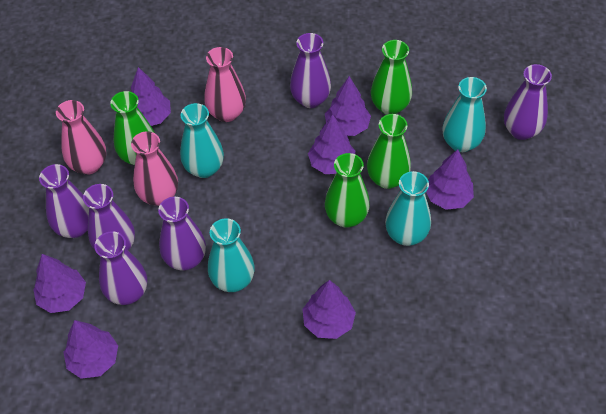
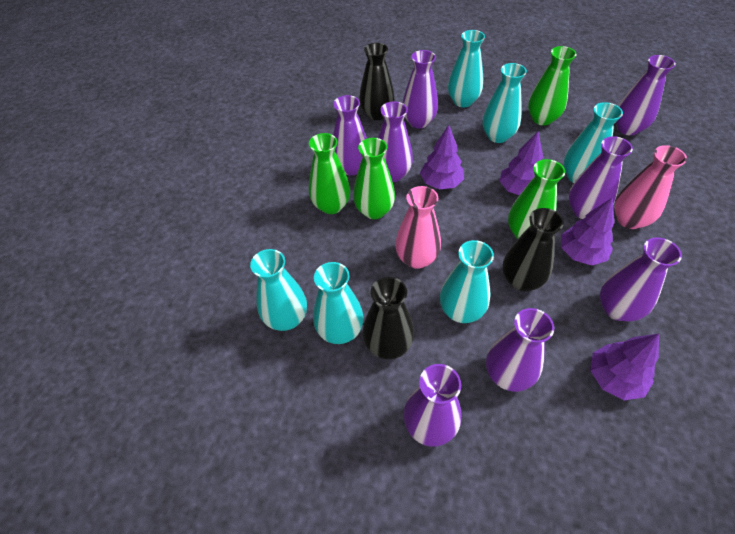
black vase: 0 -> 3
pink vase: 3 -> 2
purple tree: 7 -> 4
purple vase: 6 -> 8
turquoise vase: 4 -> 6

